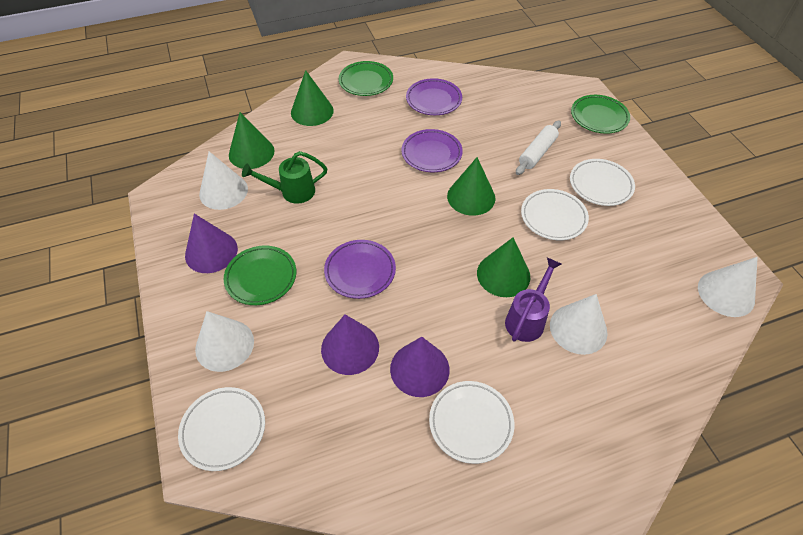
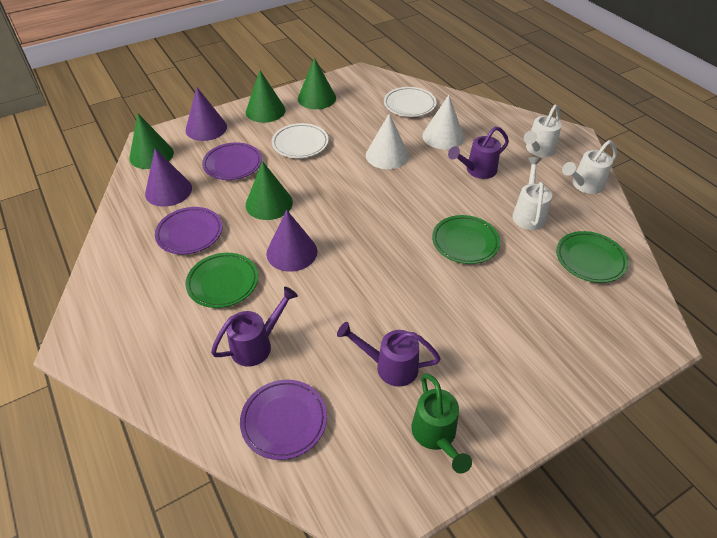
purple watering can: 1 -> 3
white cone: 4 -> 2
white plate: 4 -> 2
white rolling pin: 1 -> 0
white watering can: 0 -> 3

